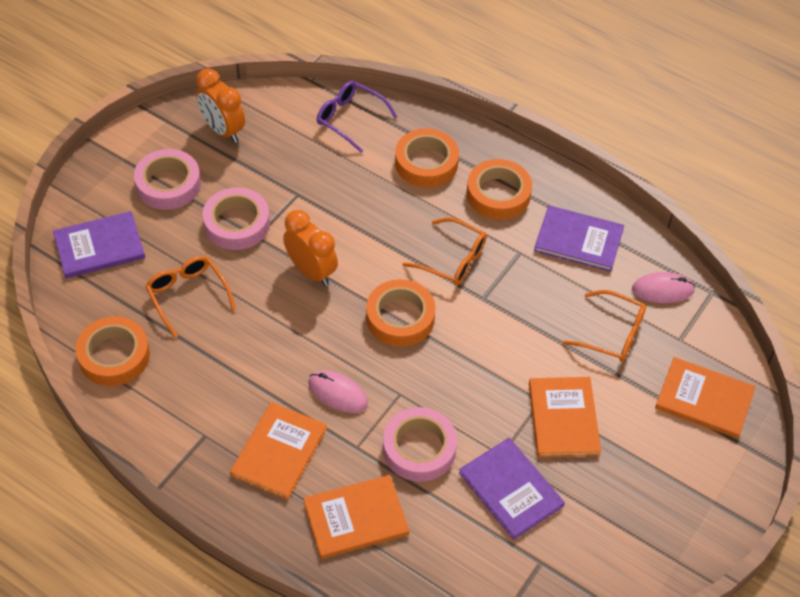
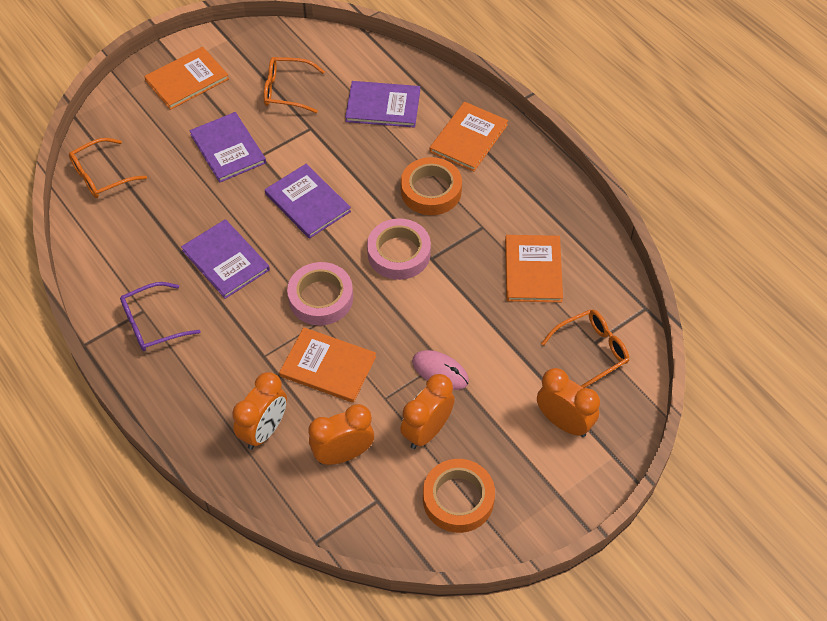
orange clock: 2 -> 4
orange tape: 4 -> 2
pink mouse: 2 -> 1
pink tape: 3 -> 2
purple book: 3 -> 4

